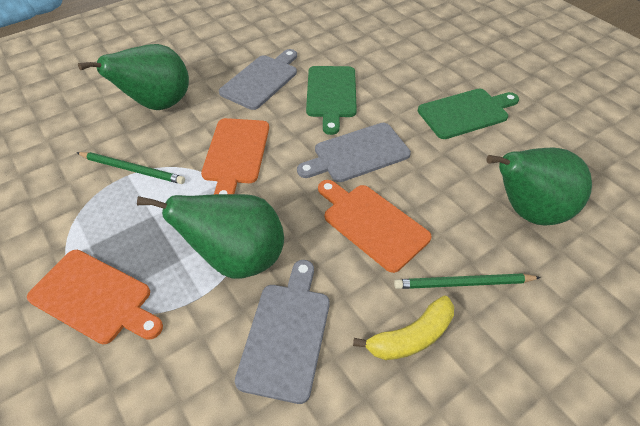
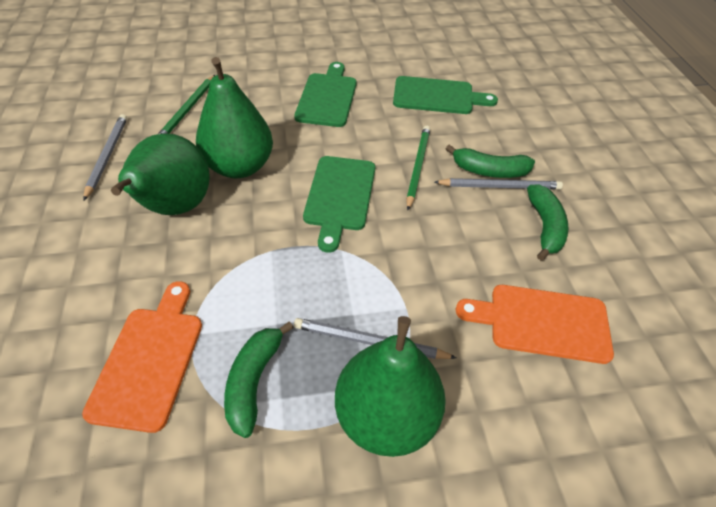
green banana: 0 -> 3
green cutting board: 2 -> 3
grey cutting board: 3 -> 0
grey pencil: 0 -> 3
orange cutting board: 3 -> 2
yellow banana: 1 -> 0

